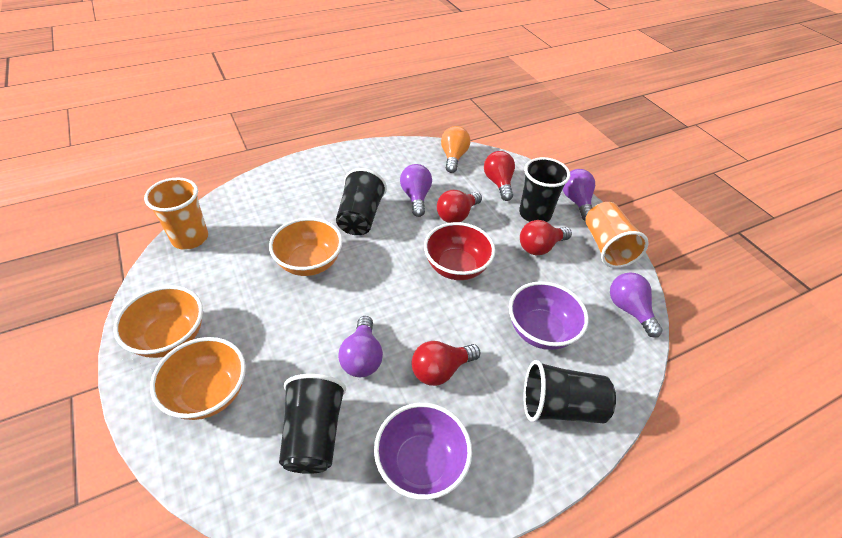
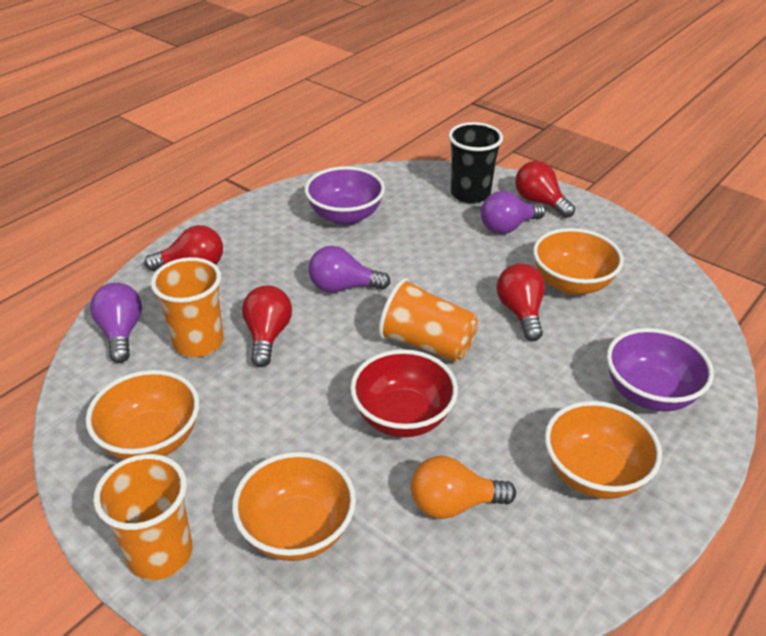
black cup: 4 -> 1
orange bowl: 3 -> 4
orange cup: 2 -> 3
purple light bulb: 4 -> 3

